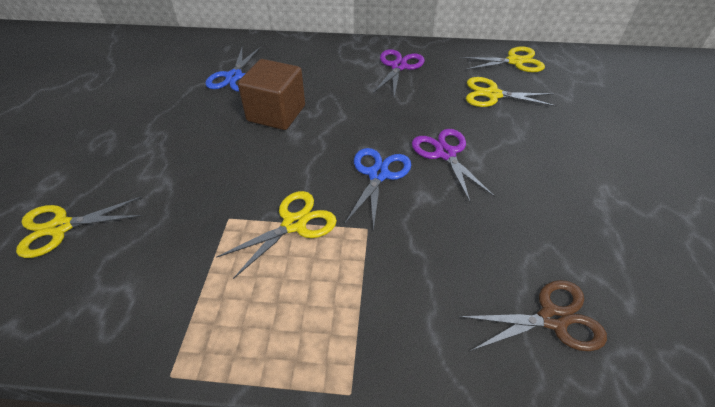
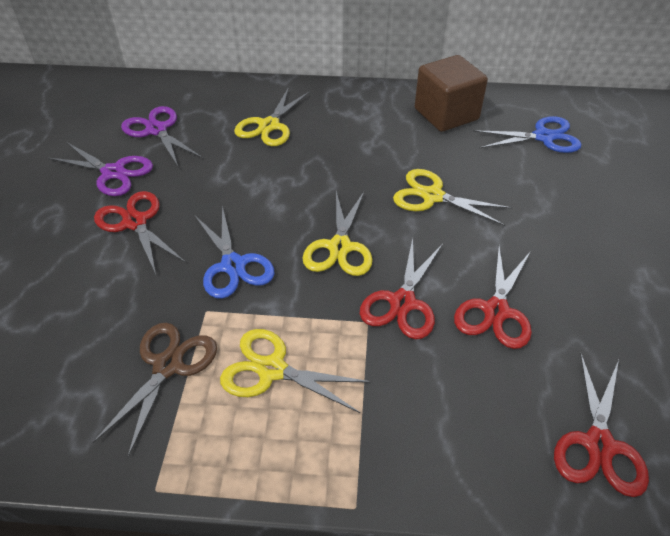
red scissors: 0 -> 4

